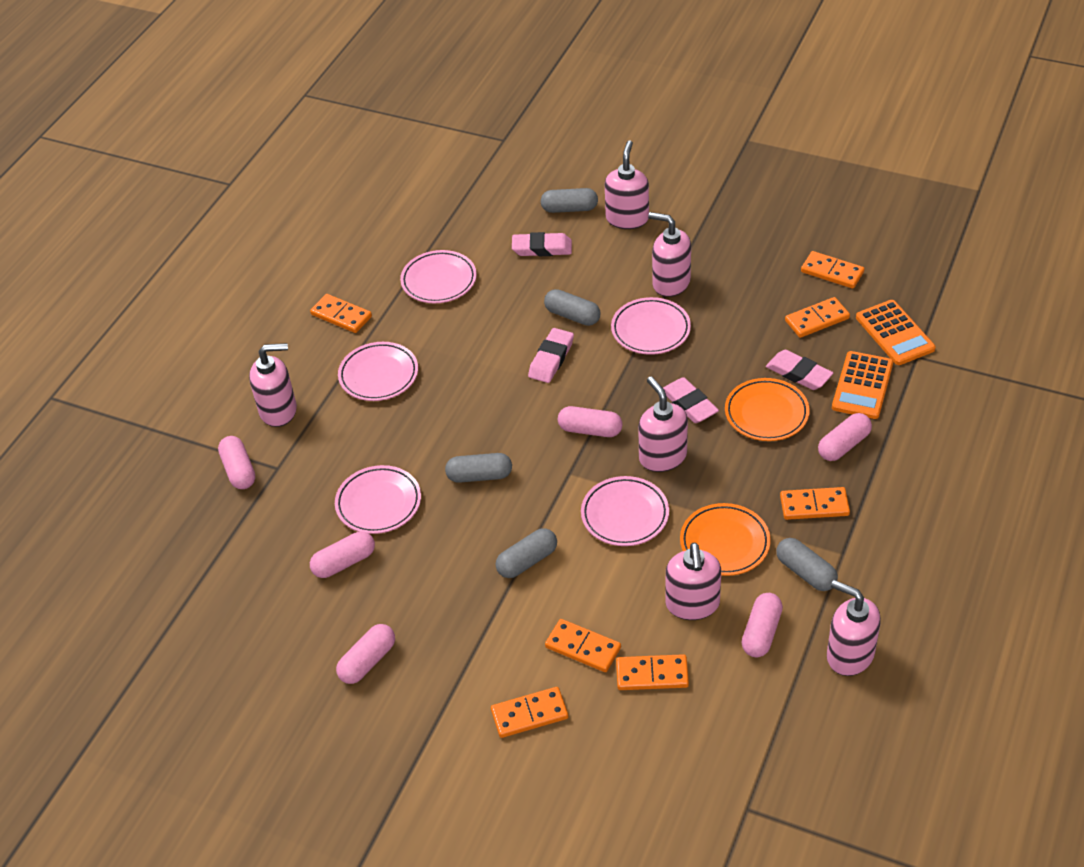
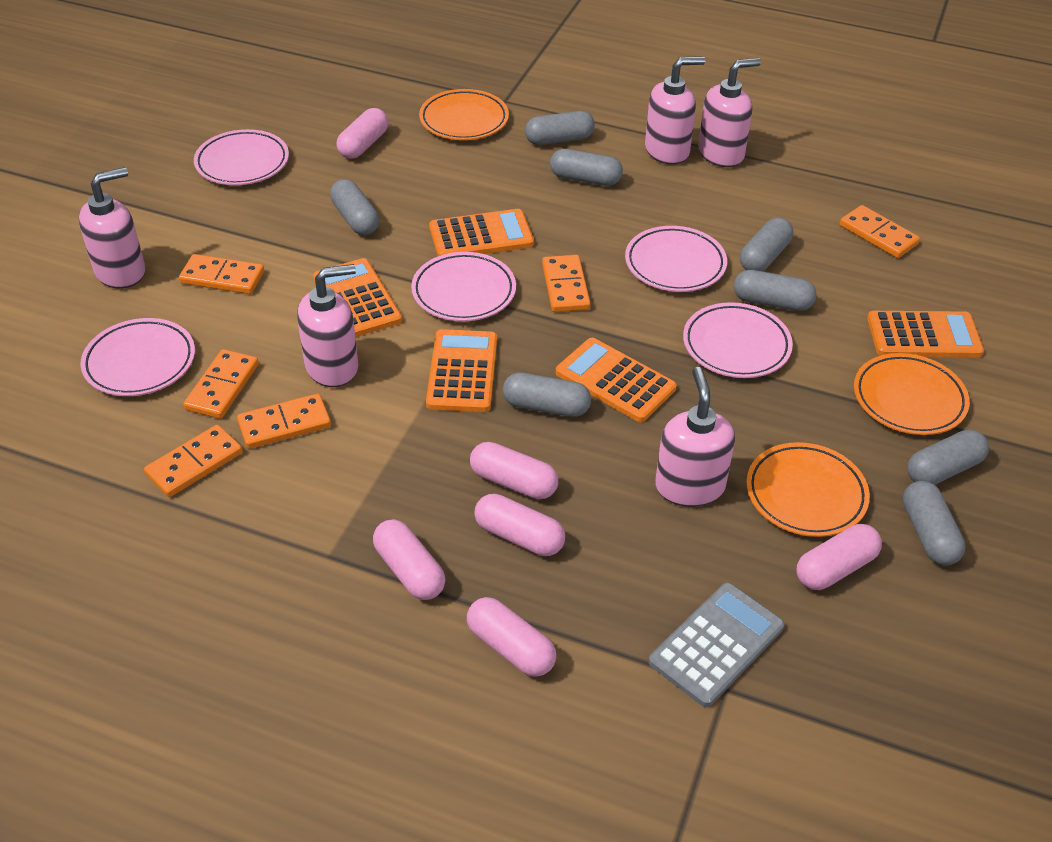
grey calculator: 0 -> 1
grey capsule: 5 -> 8
orange calculator: 2 -> 5
orange domino: 7 -> 6
orange plate: 2 -> 3
pink eraser: 4 -> 0
pink soap dispenser: 6 -> 5

